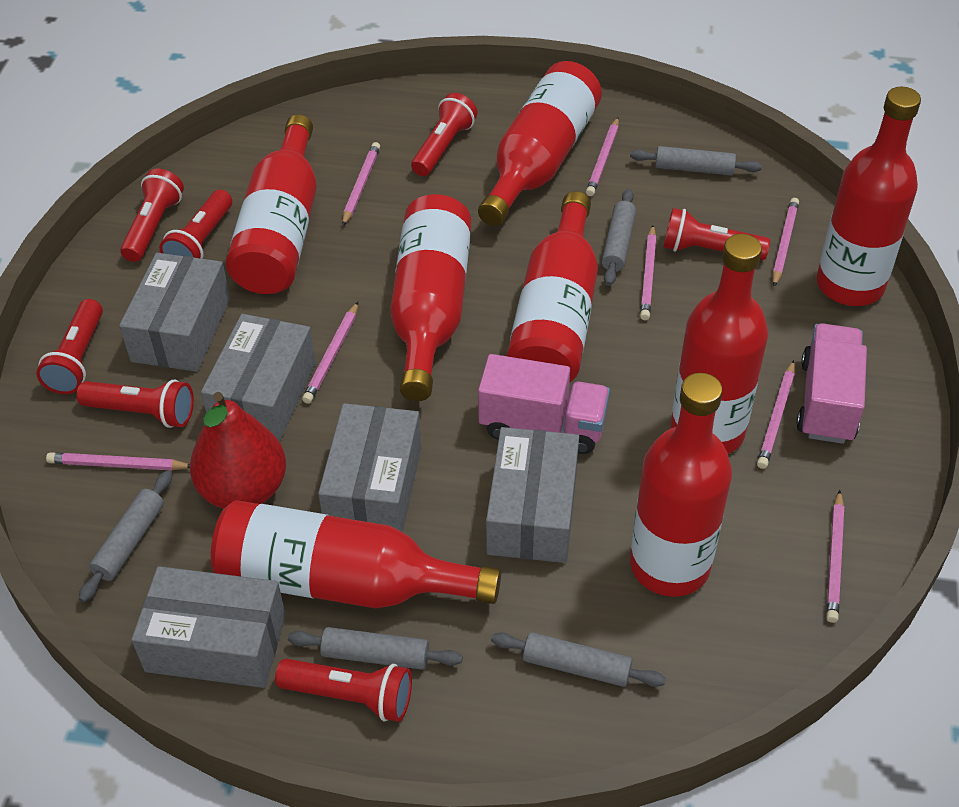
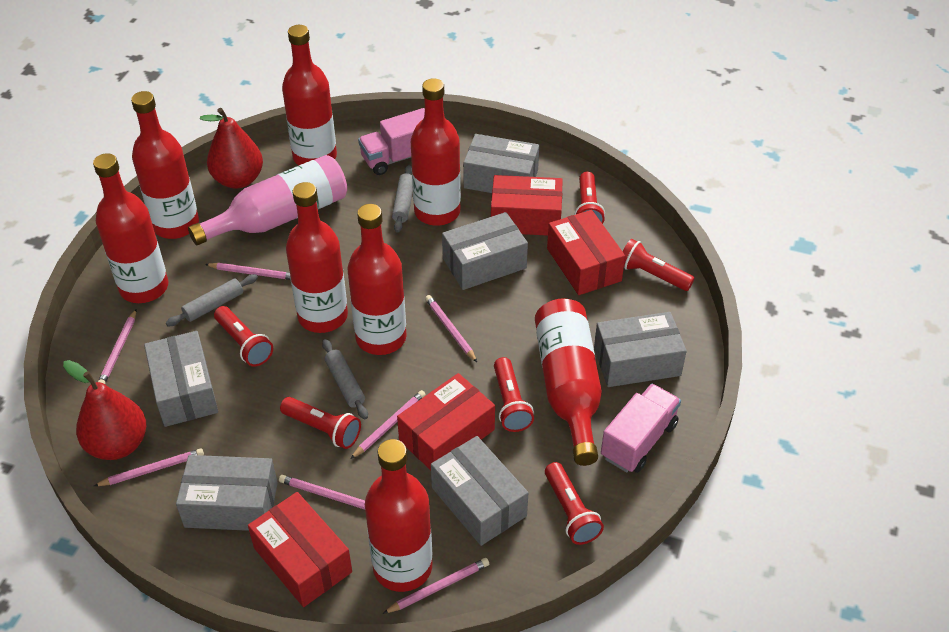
grey box: 5 -> 6
grey rolling pin: 5 -> 3
pink bottle: 0 -> 1
pink pencil: 8 -> 7
red box: 0 -> 4
red flashlight: 7 -> 6
red pear: 1 -> 2

